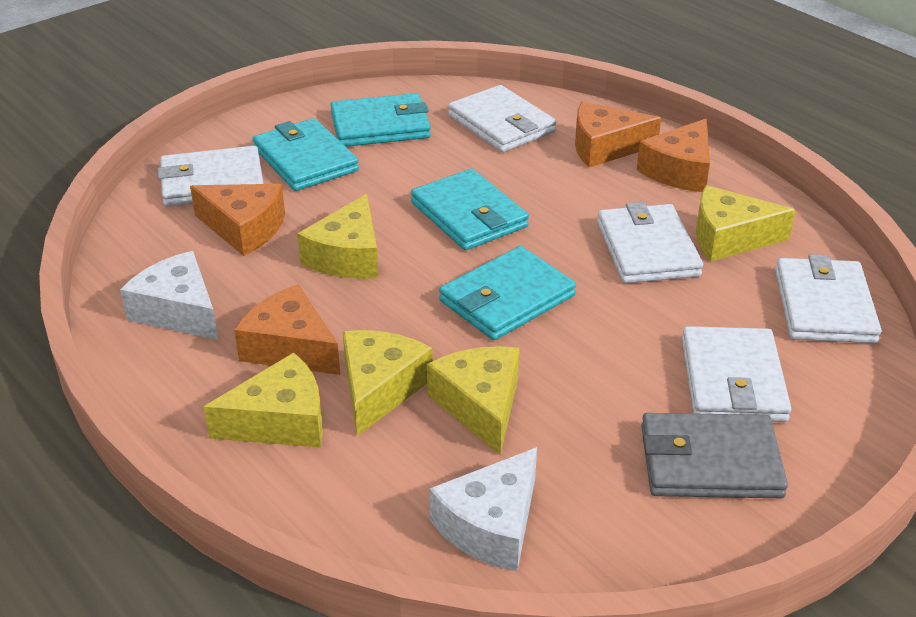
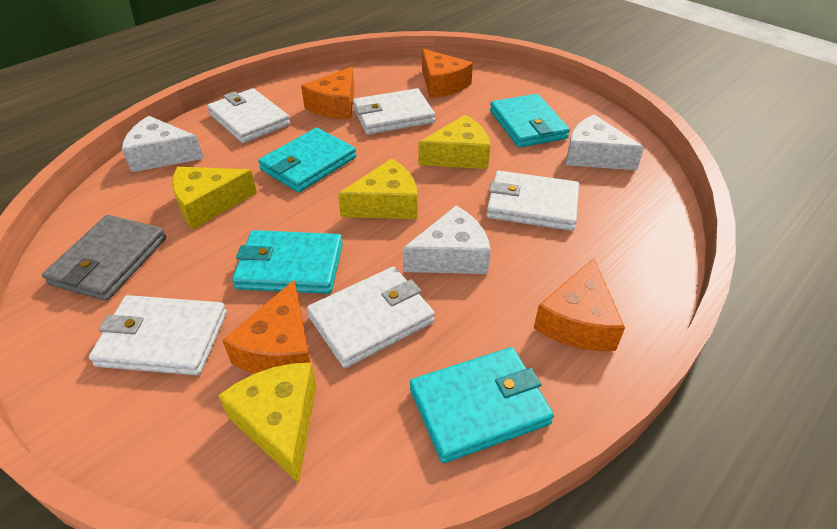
white cheese: 2 -> 3
yellow cheese: 5 -> 4

